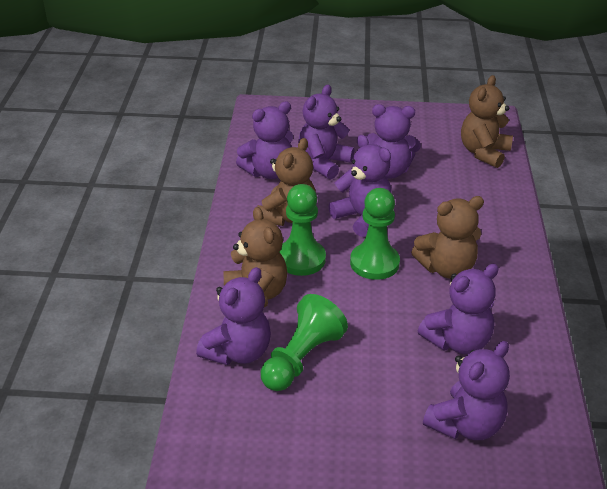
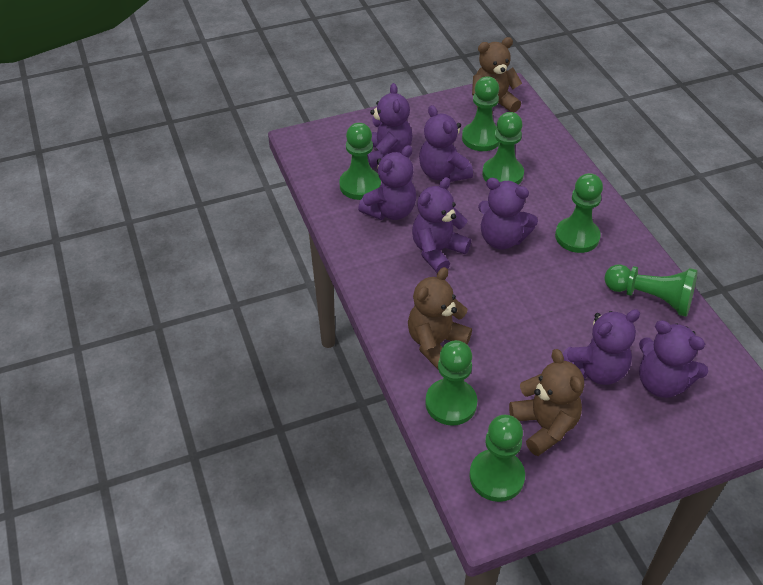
brown teddy bear: 4 -> 3
green pawn: 3 -> 7

